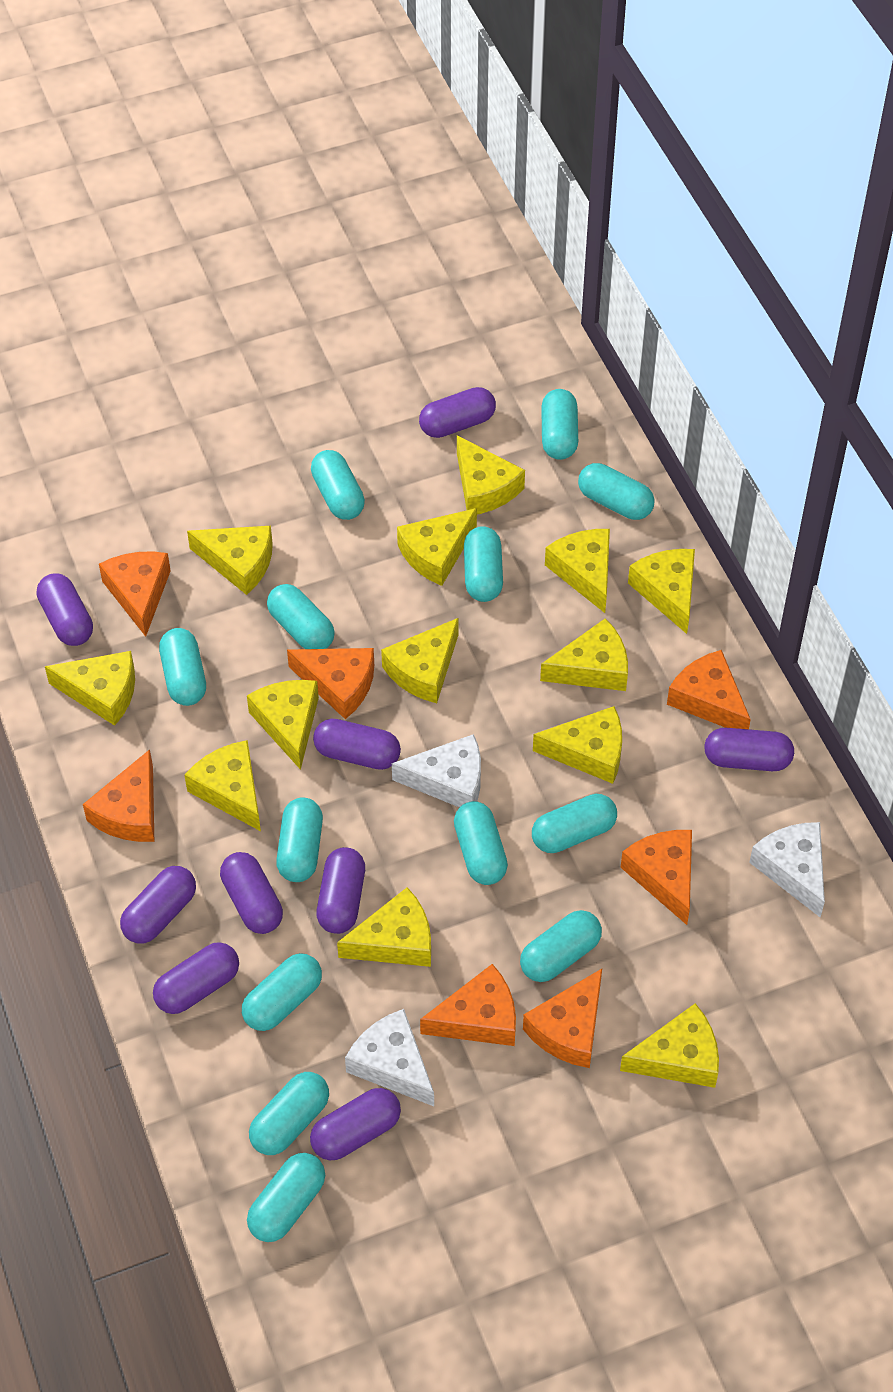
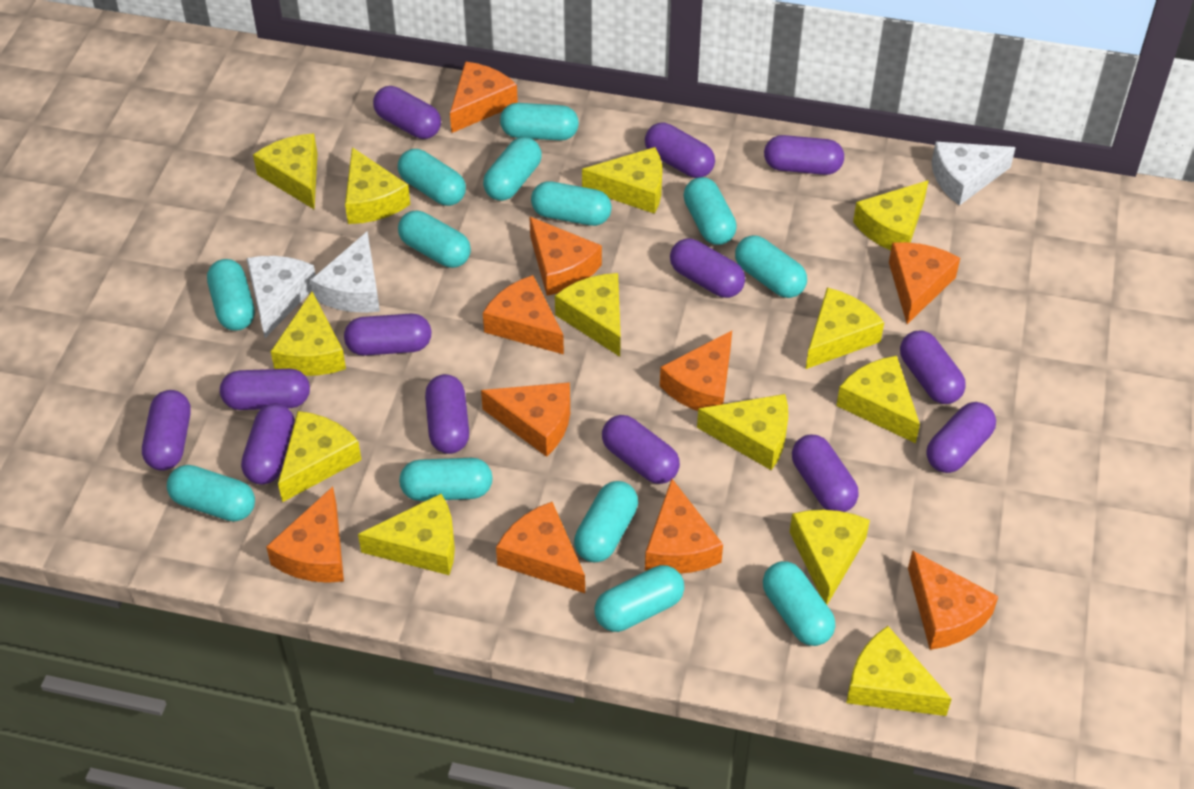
orange cheese: 7 -> 10
purple capsule: 9 -> 13

